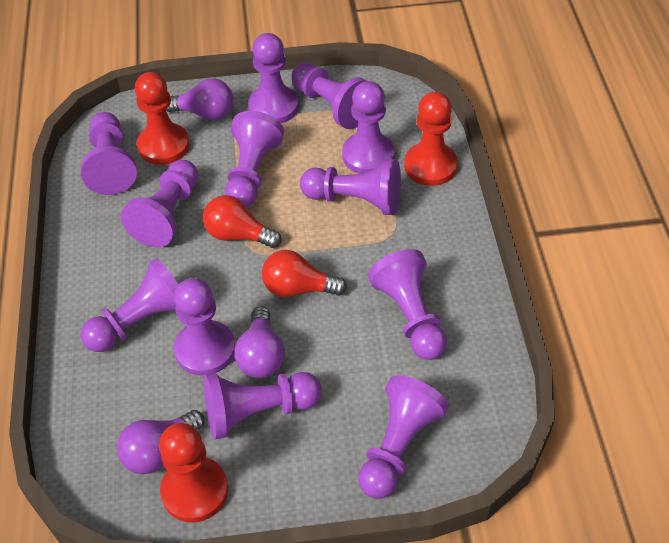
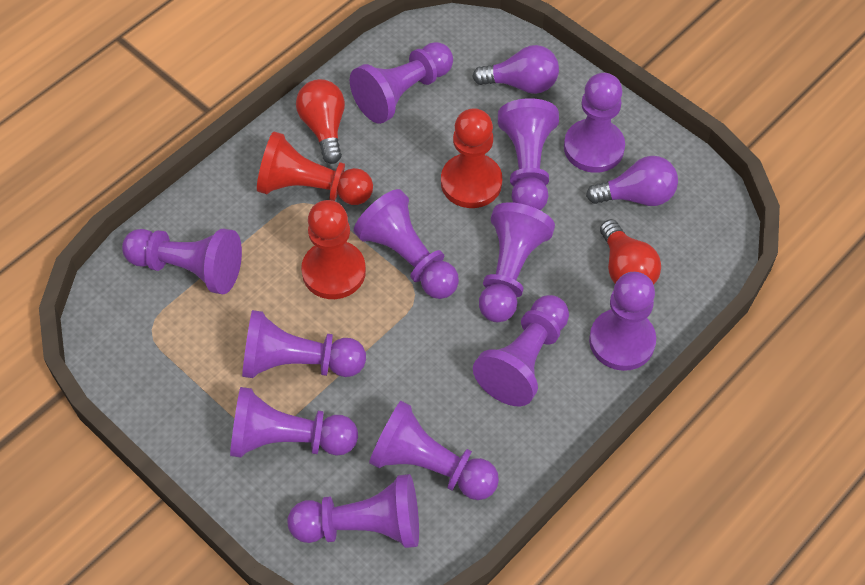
purple light bulb: 3 -> 2

